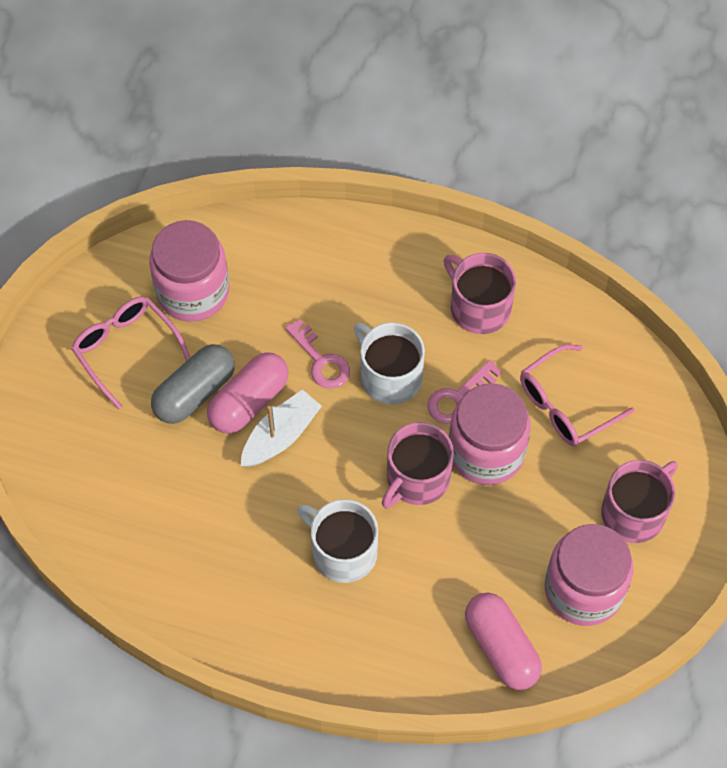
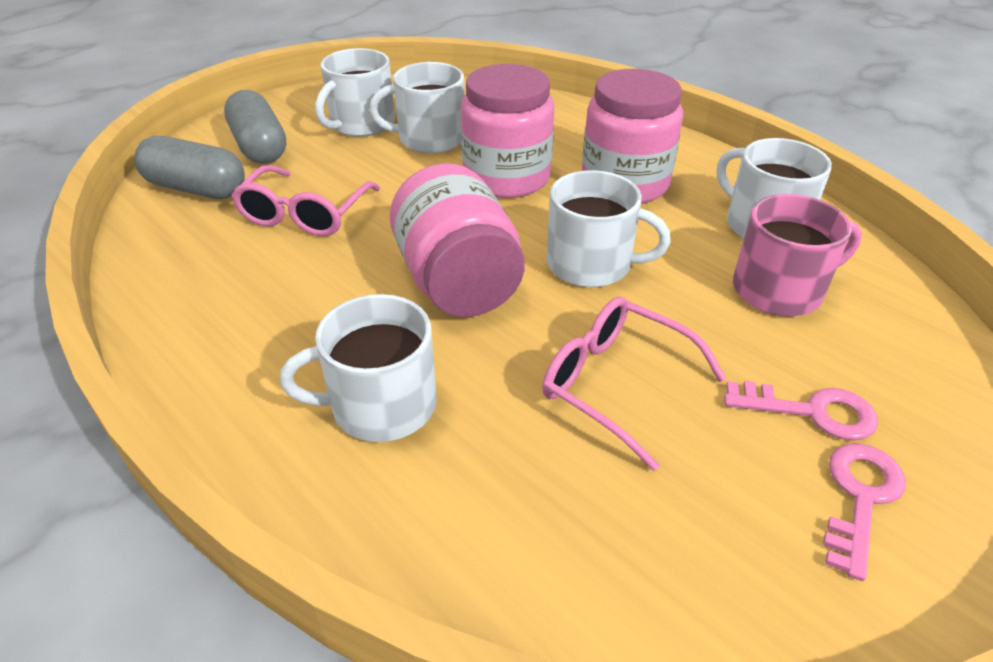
grey capsule: 1 -> 2
pink capsule: 2 -> 0
pink mug: 3 -> 1
white boat: 1 -> 0
white mug: 2 -> 5

